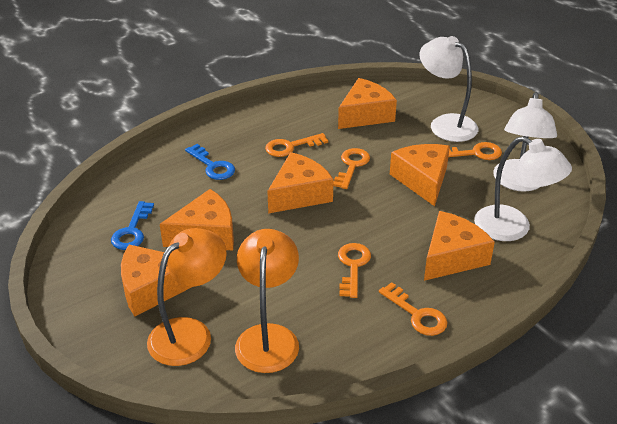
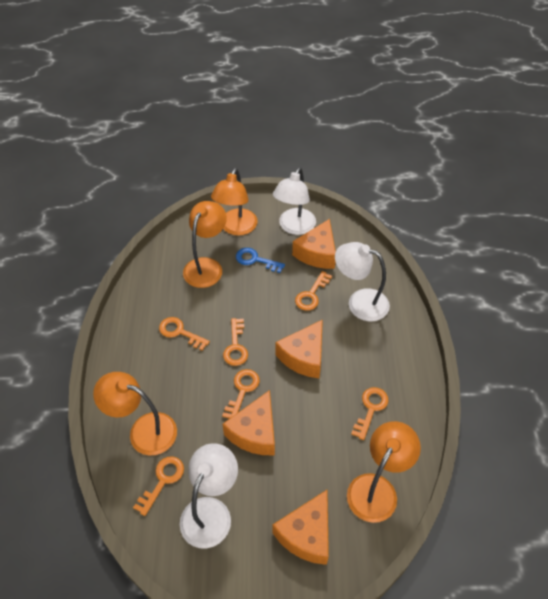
blue key: 2 -> 1
orange cheese: 6 -> 4
orange key: 5 -> 6
orange lamp: 2 -> 4

